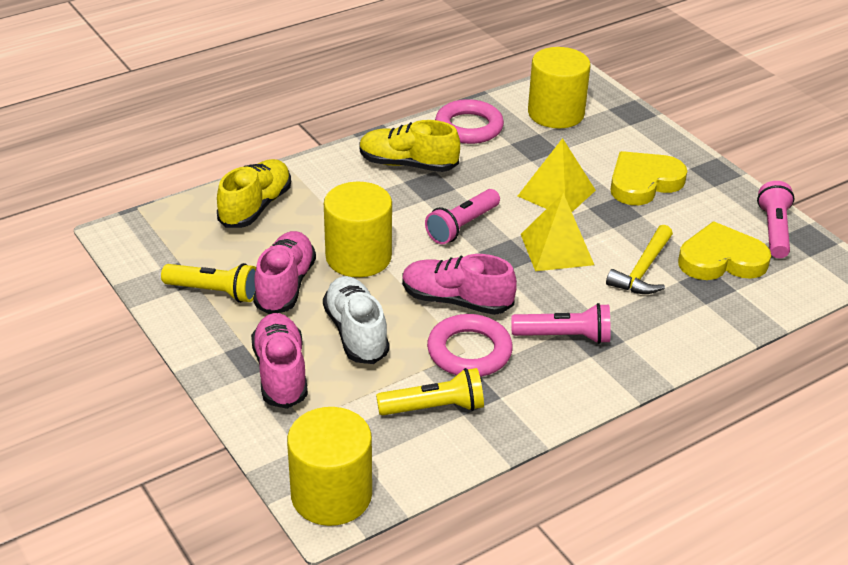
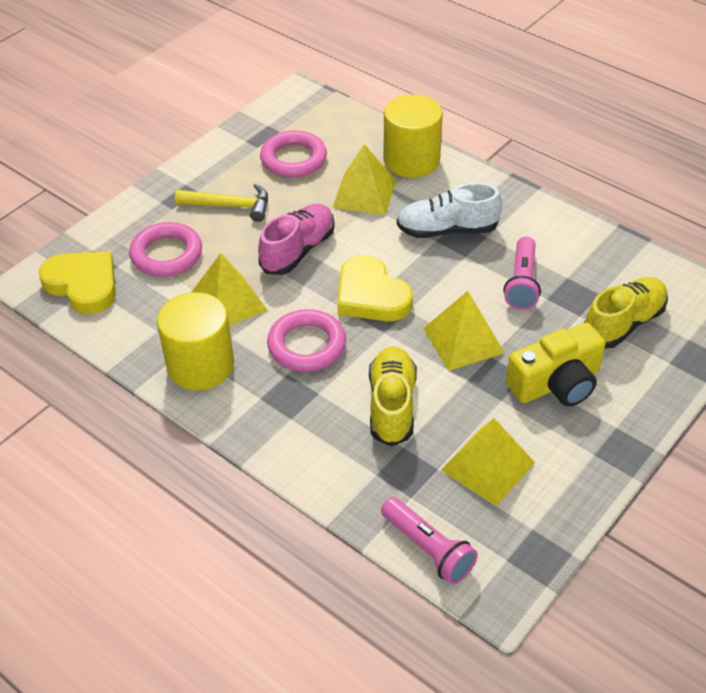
pink flashlight: 3 -> 2
pink ring: 2 -> 3
pink shoe: 3 -> 1
yellow camera: 0 -> 1
yellow cylinder: 3 -> 2
yellow flashlight: 2 -> 0
yellow pyramid: 2 -> 4

